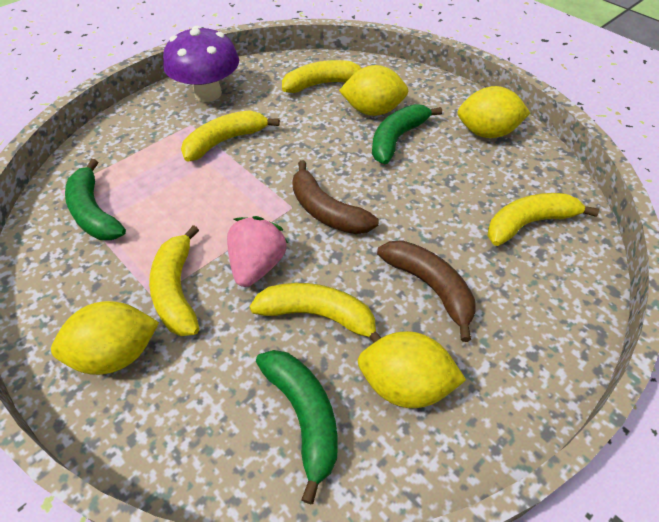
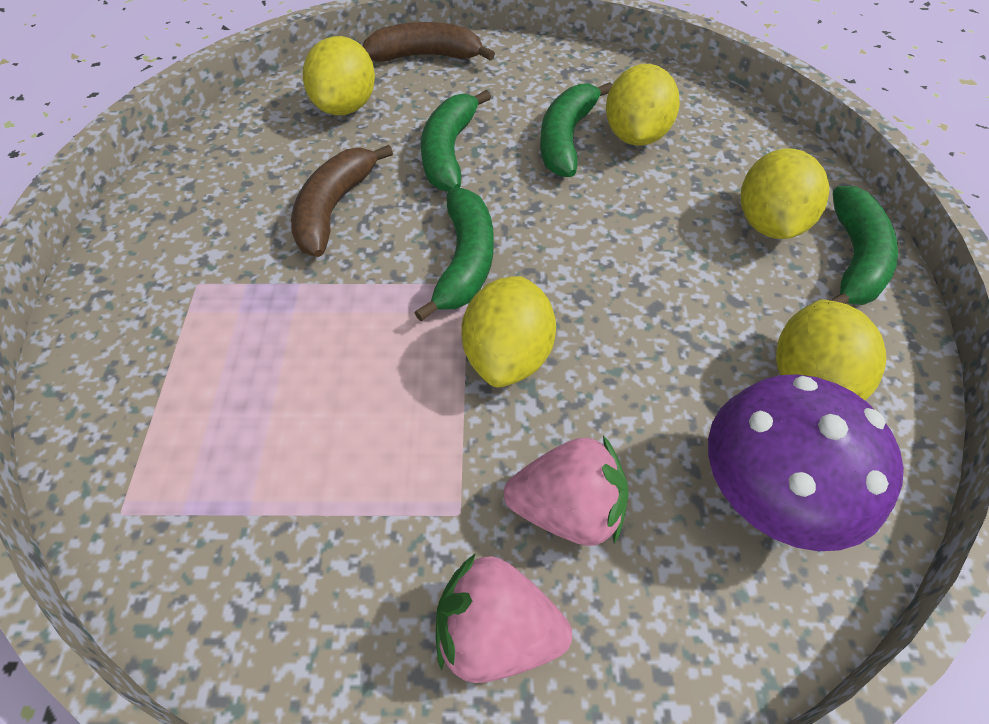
green banana: 3 -> 4
pink strawberry: 1 -> 2
yellow banana: 5 -> 0
yellow lemon: 4 -> 5

